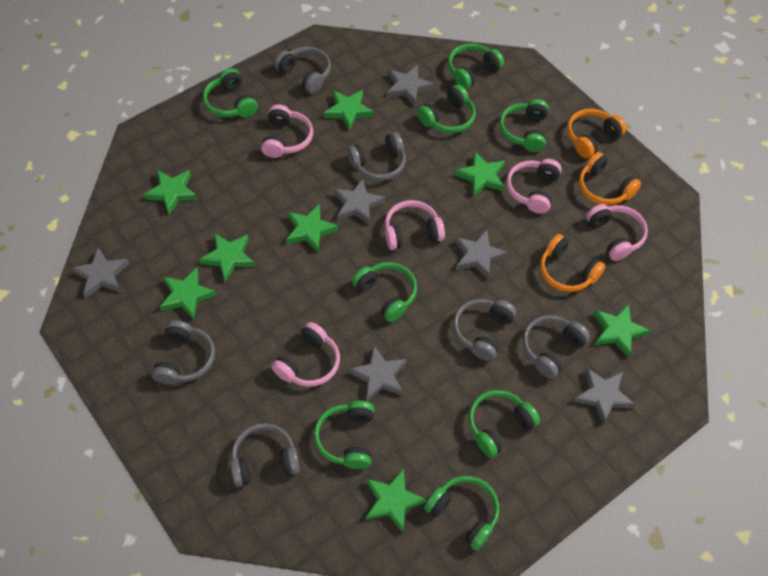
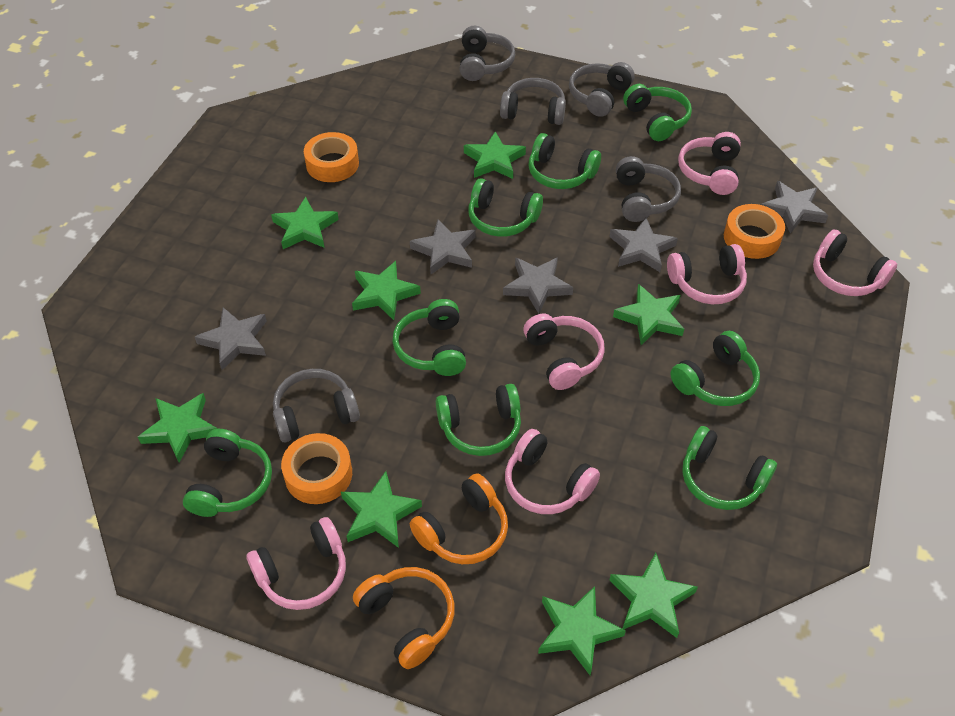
grey headphones: 6 -> 5
grey star: 6 -> 5
orange headphones: 3 -> 2
orange tape: 0 -> 3
pink headphones: 5 -> 6

